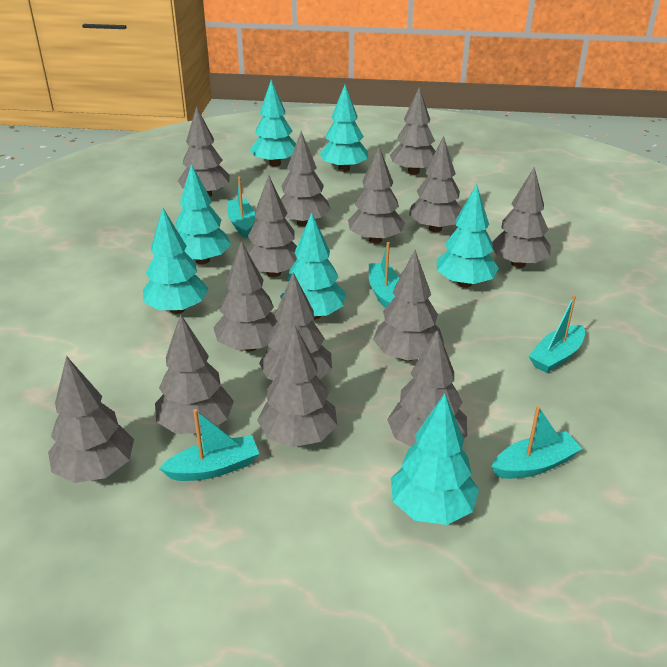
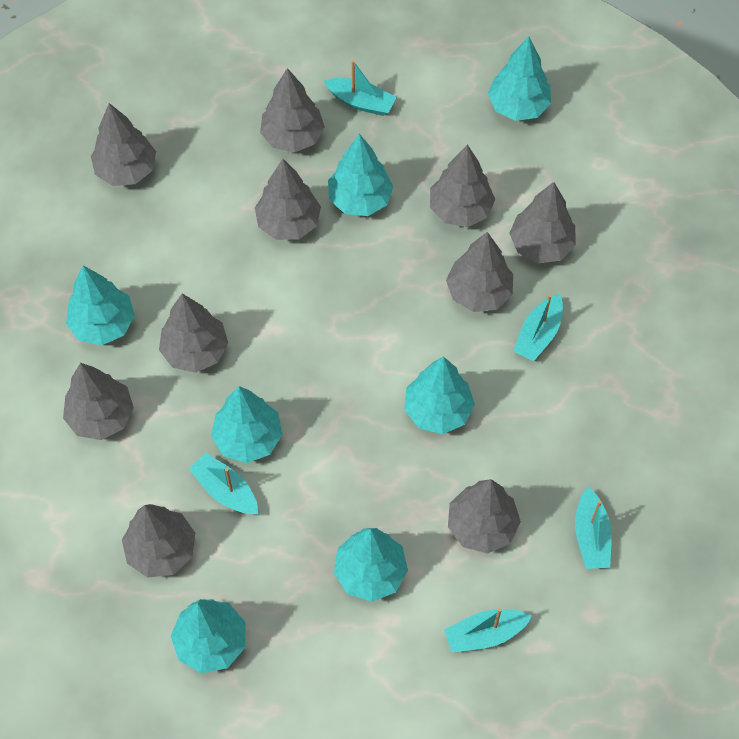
grey tree: 14 -> 10

